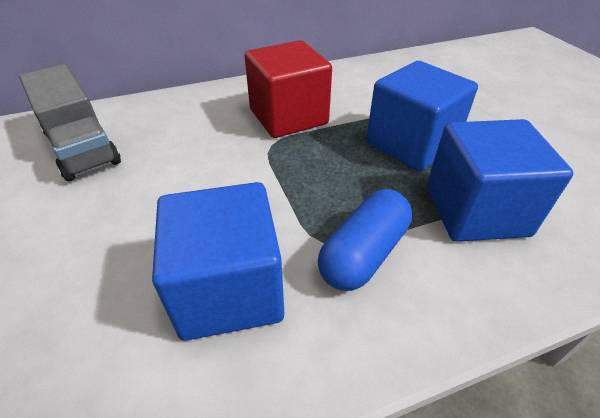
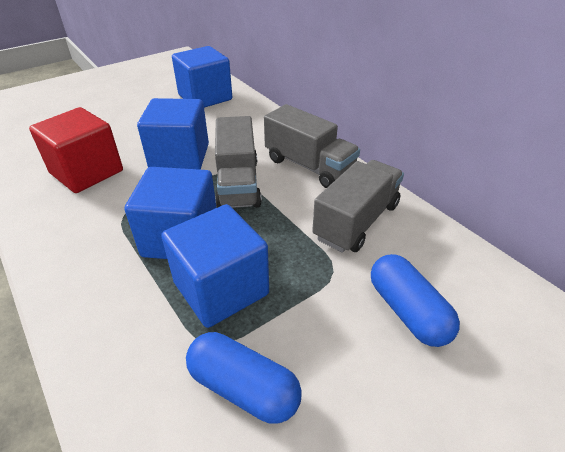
blue capsule: 1 -> 2
blue cube: 3 -> 4
grey truck: 1 -> 3

